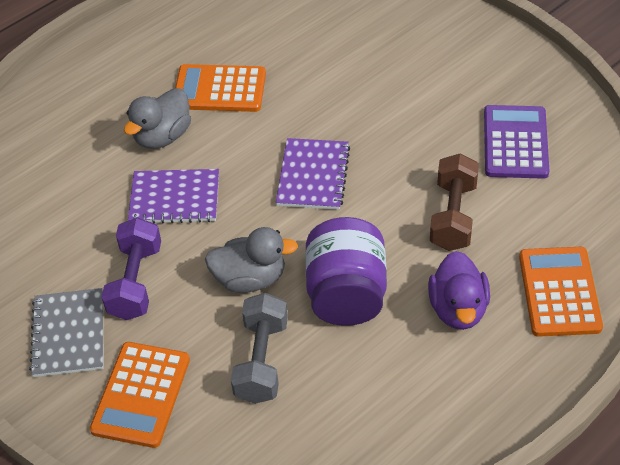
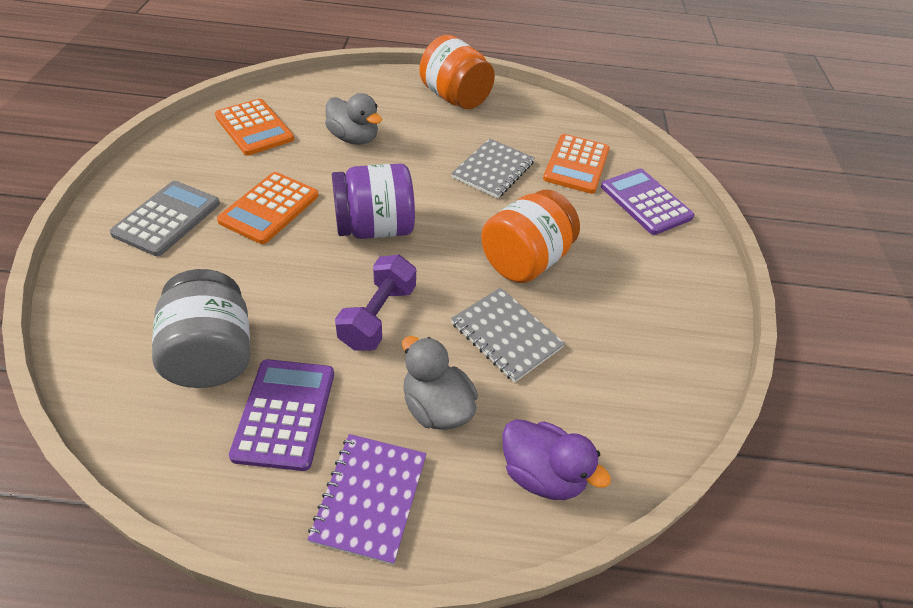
brown dumbbell: 1 -> 0
grey calculator: 0 -> 1
grey dumbbell: 1 -> 0
grey jar: 0 -> 1
grey notebook: 1 -> 2
orange jar: 0 -> 2
purple calculator: 1 -> 2
purple notebook: 2 -> 1

